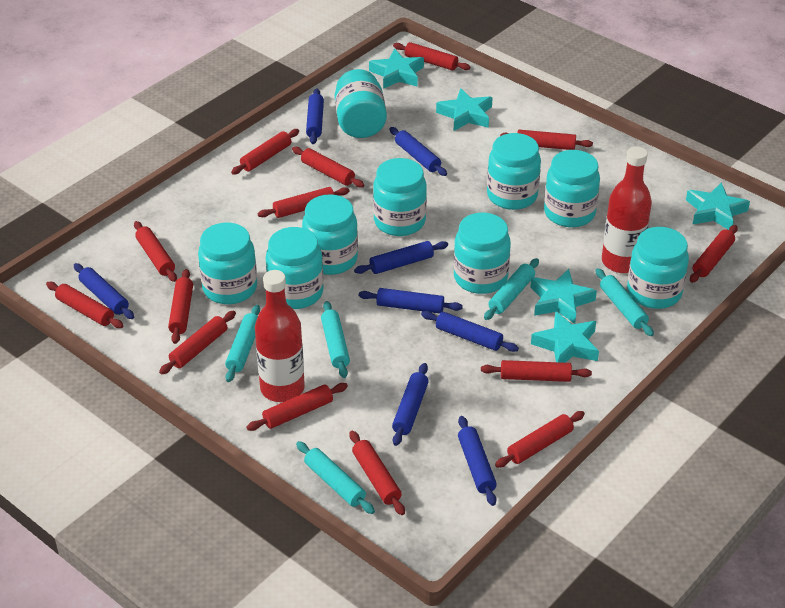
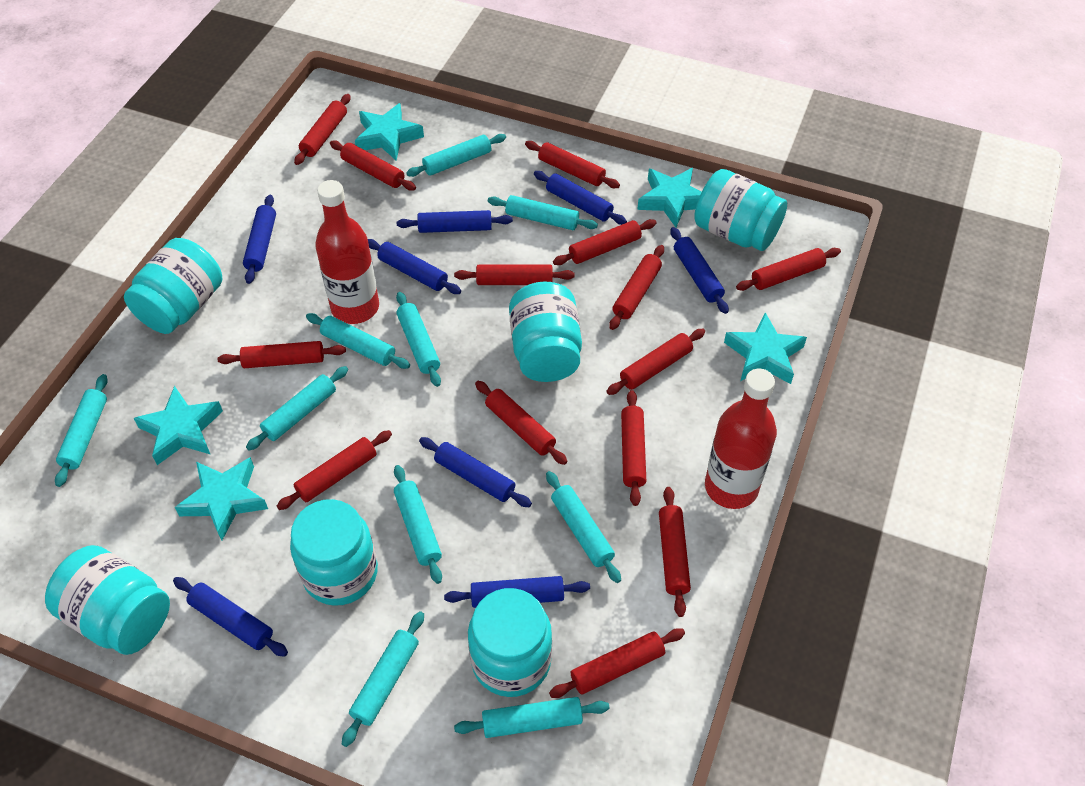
turquoise jar: 9 -> 6
turquoise rolling pin: 5 -> 10

